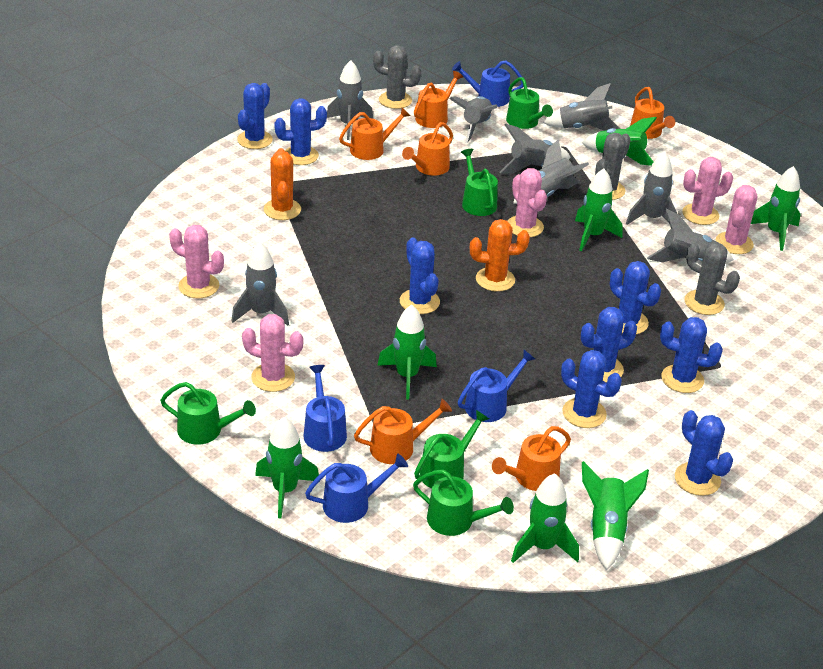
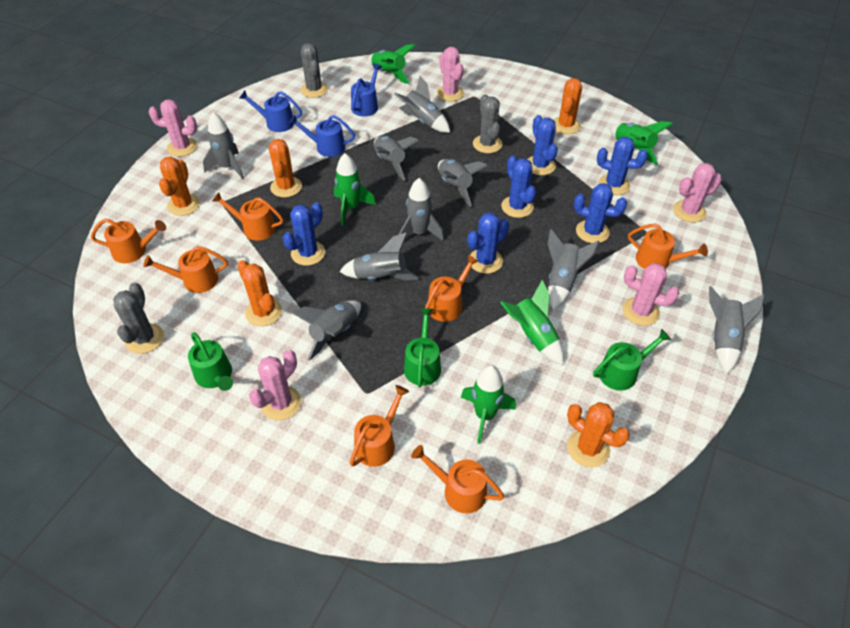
blue cactus: 8 -> 6
blue watering can: 4 -> 3
green rocket: 7 -> 5
green watering can: 5 -> 3
grey rocket: 8 -> 9
orange cactus: 2 -> 5
orange watering can: 6 -> 7

